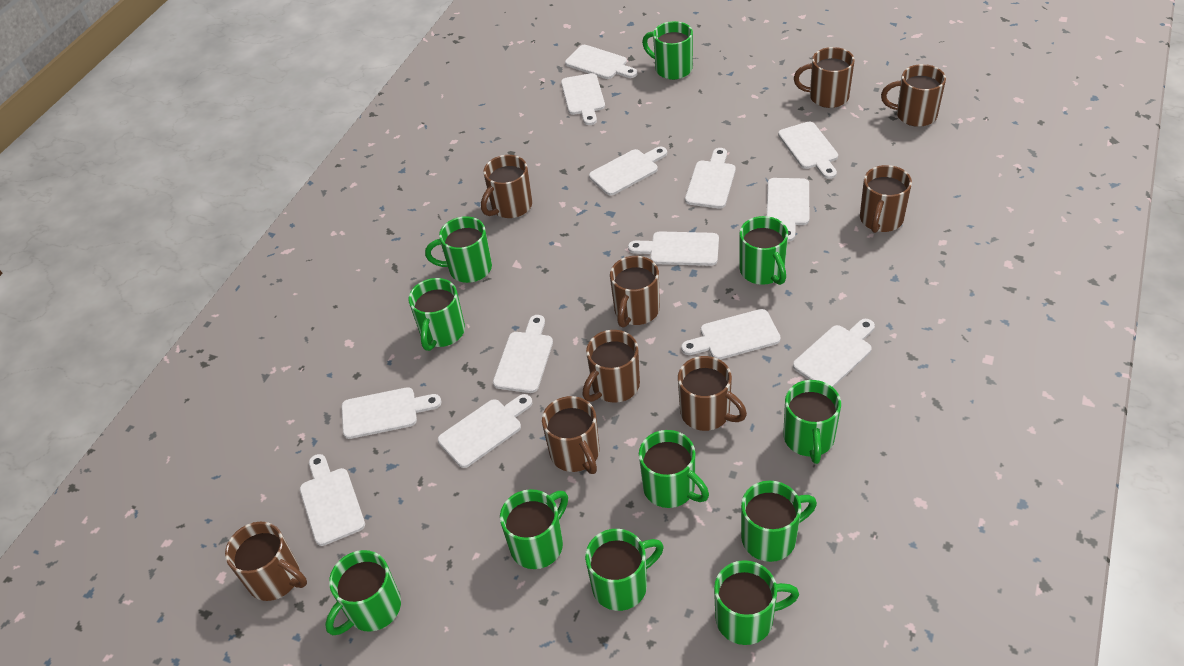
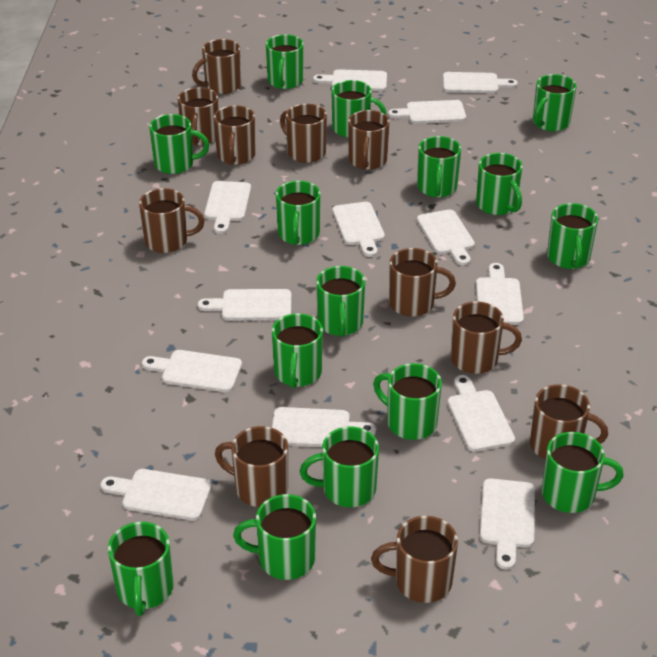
brown mug: 9 -> 11
green mug: 11 -> 15

